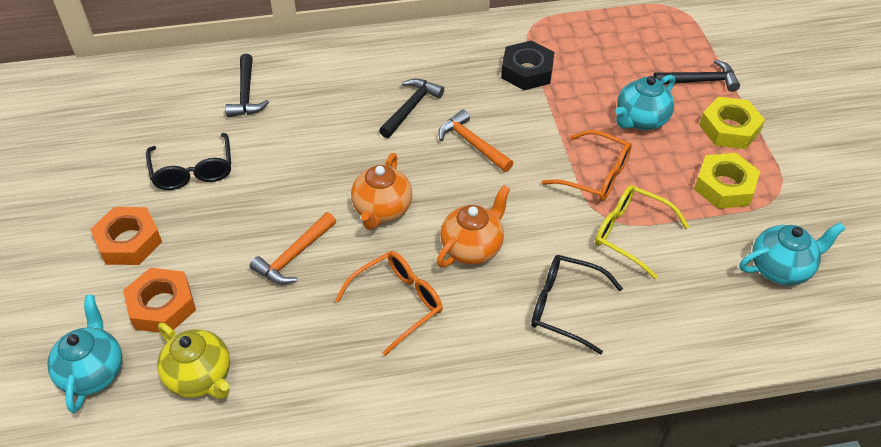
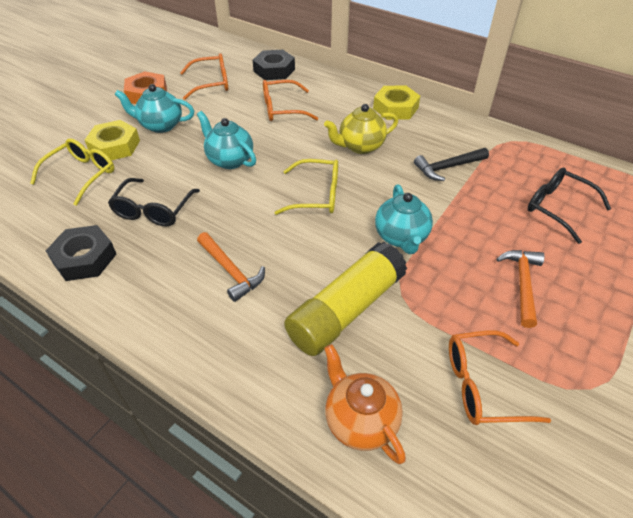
black hammer: 3 -> 1
black nut: 1 -> 2
orange glasses: 2 -> 3
orange nut: 2 -> 1
orange teapot: 2 -> 1
yellow glasses: 1 -> 2
yellow glue stick: 0 -> 1

